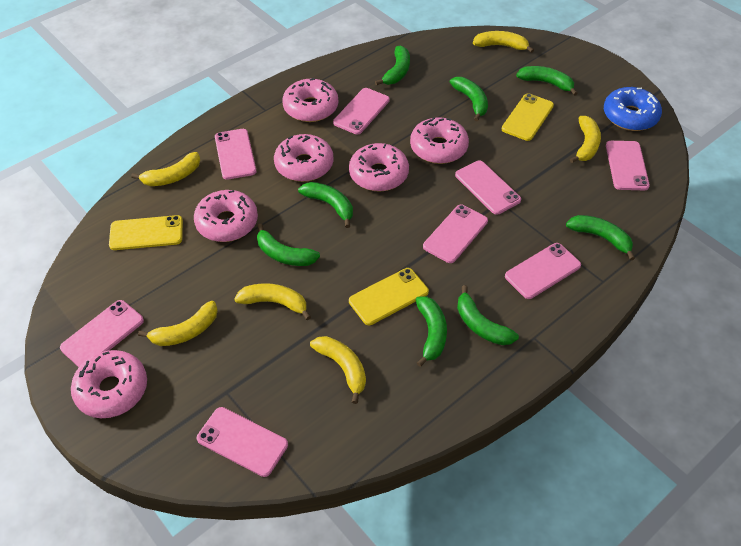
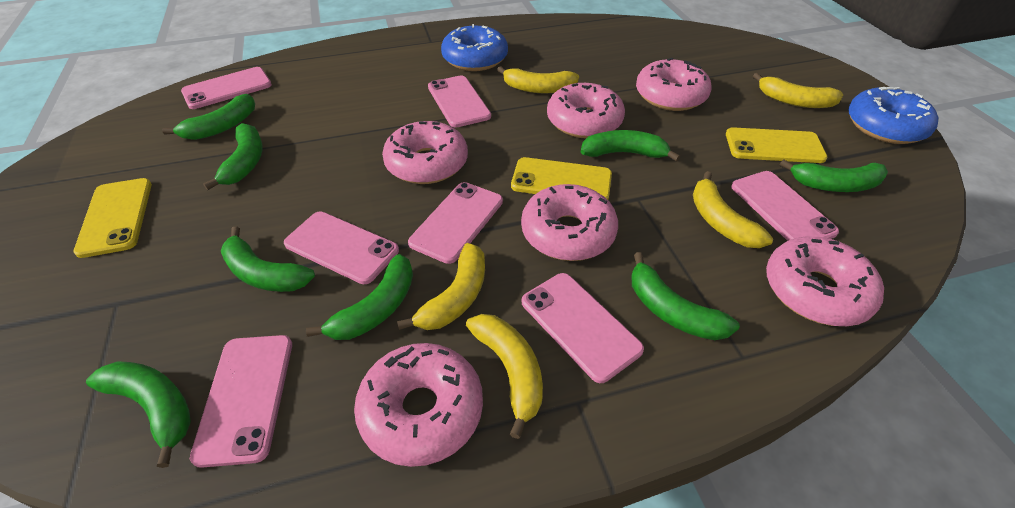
blue donut: 1 -> 2
pink phone: 8 -> 7
yellow banana: 6 -> 5

